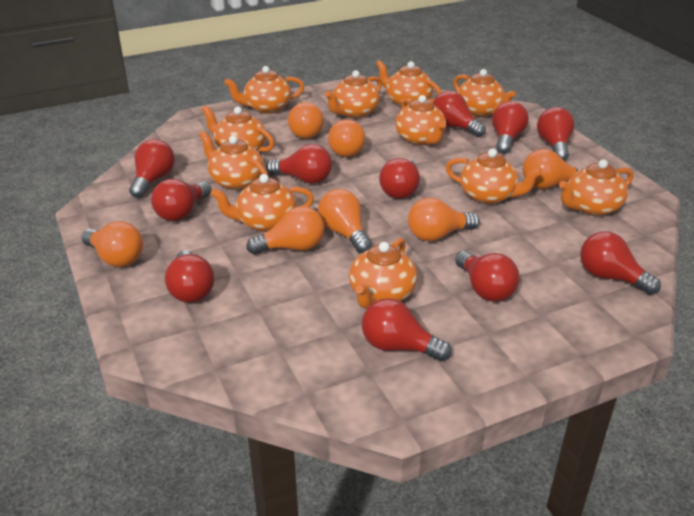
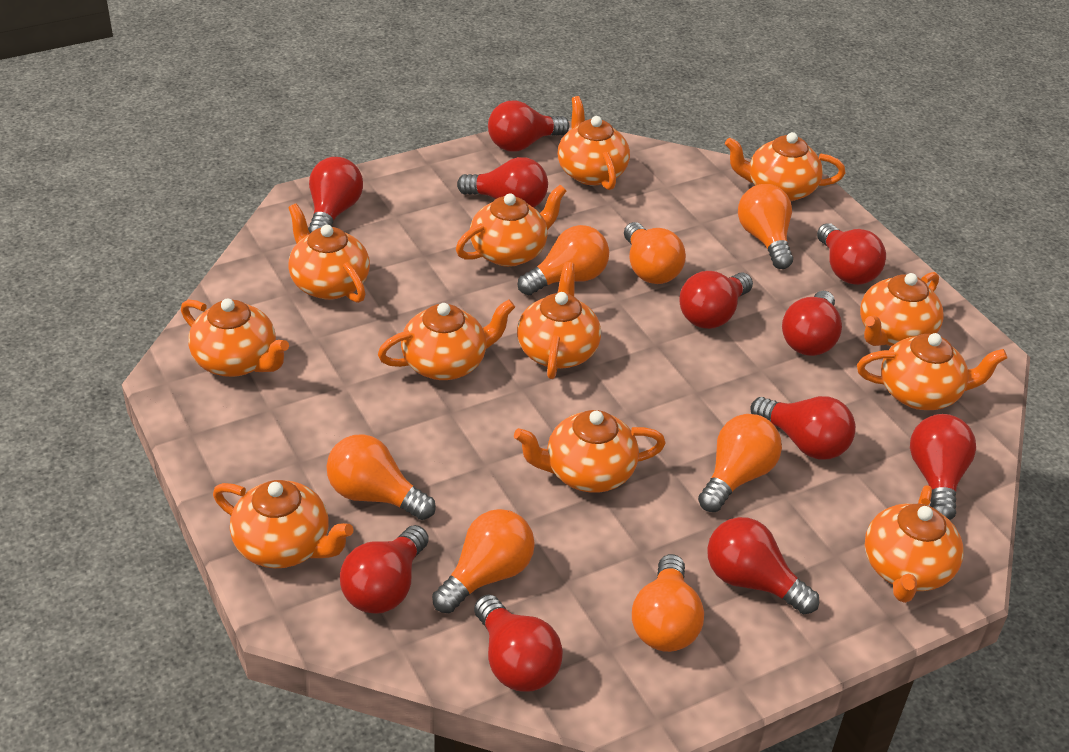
orange teapot: 11 -> 12

